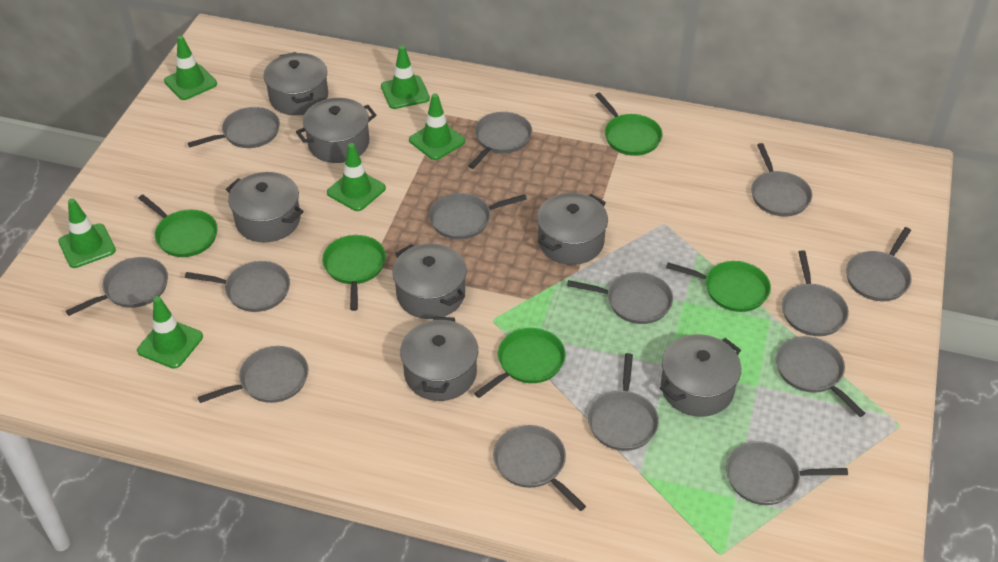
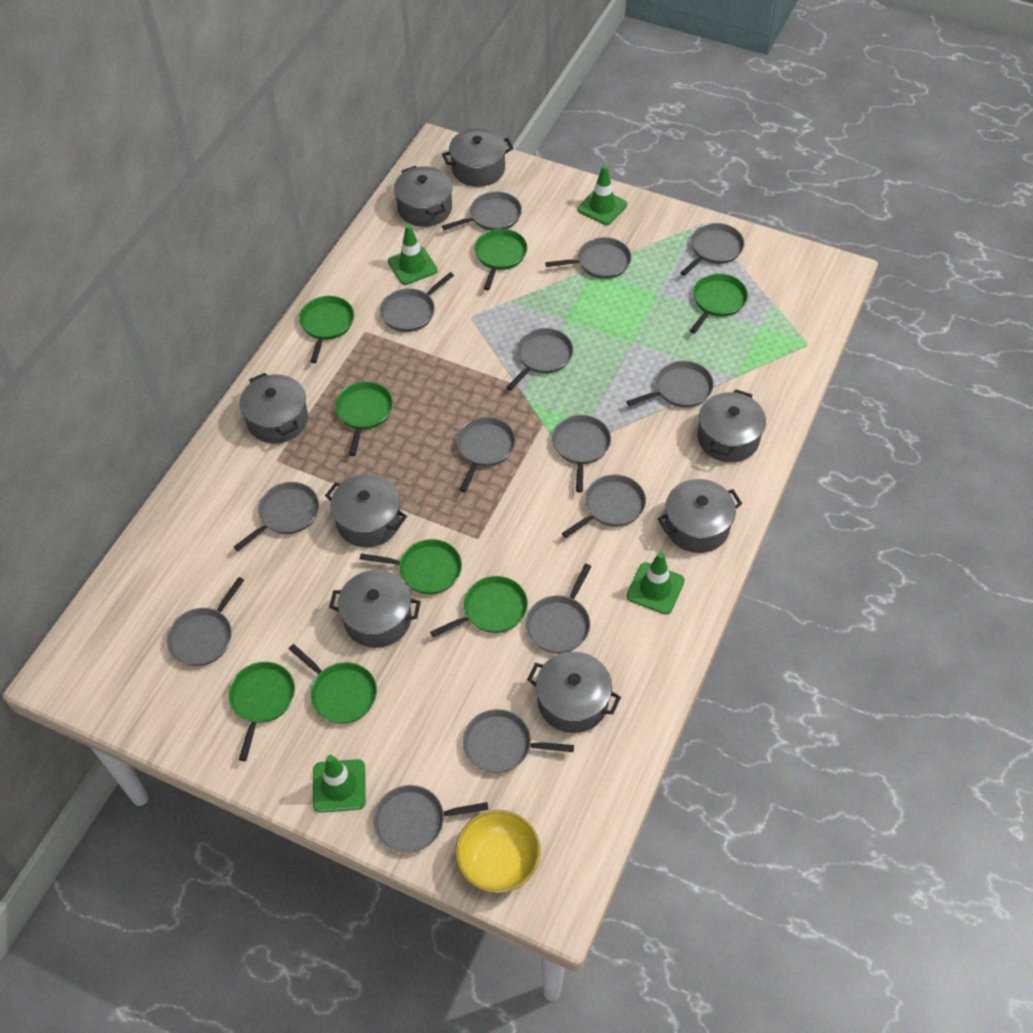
green pan: 5 -> 8
green traffic cone: 6 -> 4
grey pot: 7 -> 8
yellow bowl: 0 -> 1

